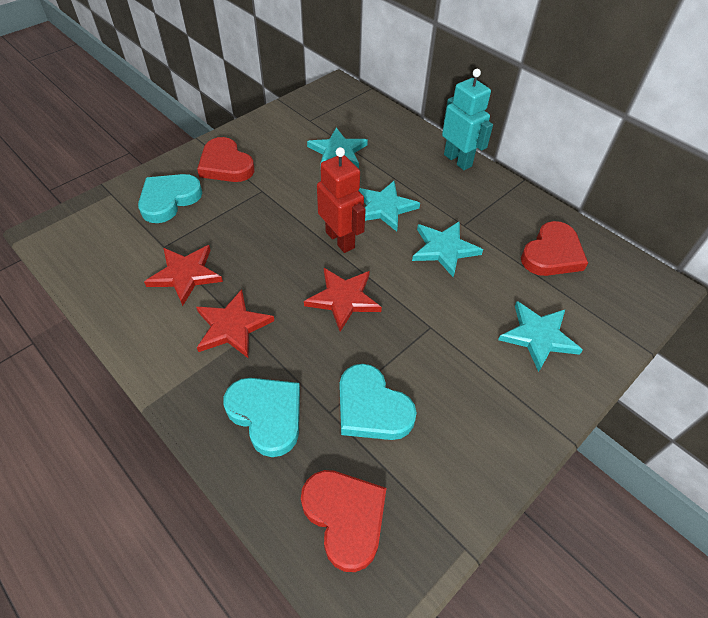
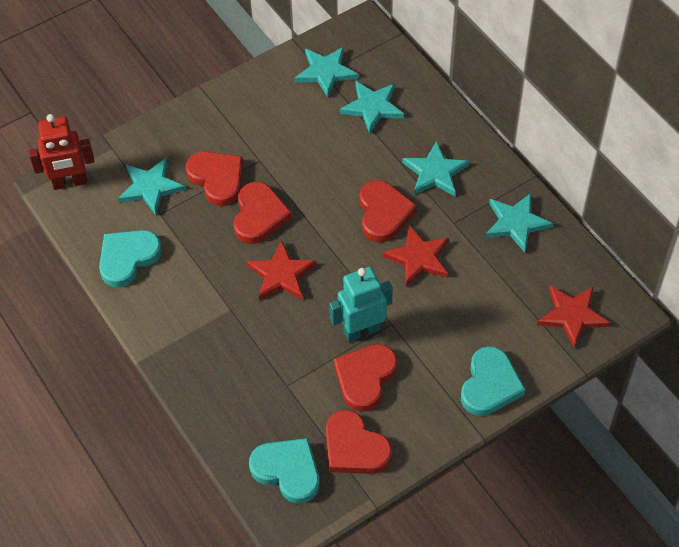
red heart: 3 -> 5
turquoise star: 4 -> 5

